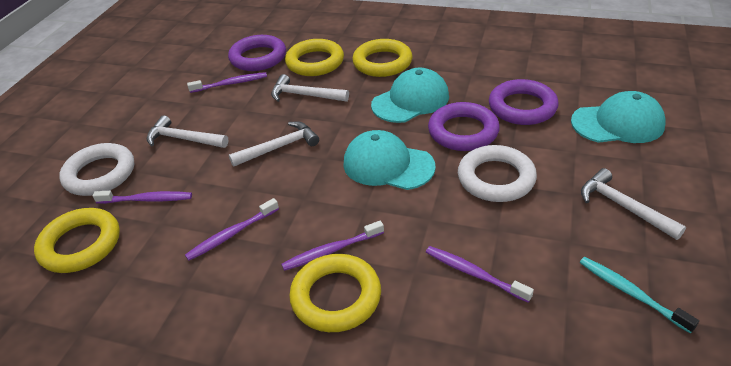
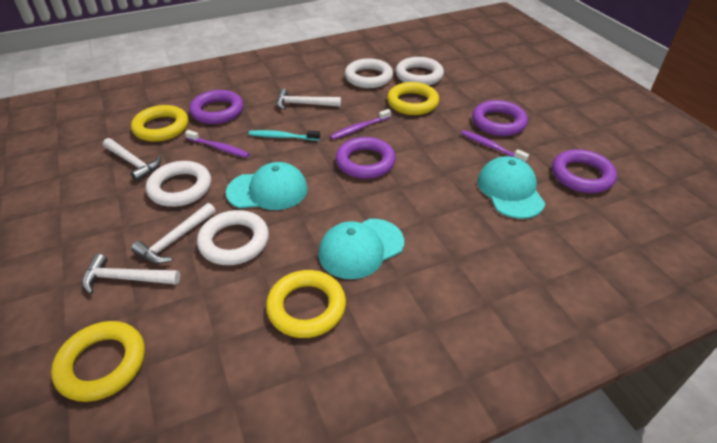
purple ring: 3 -> 4
purple toothbrush: 5 -> 3
white ring: 2 -> 4

